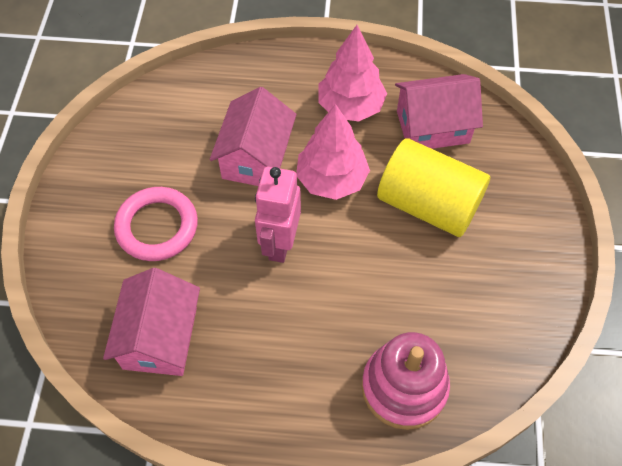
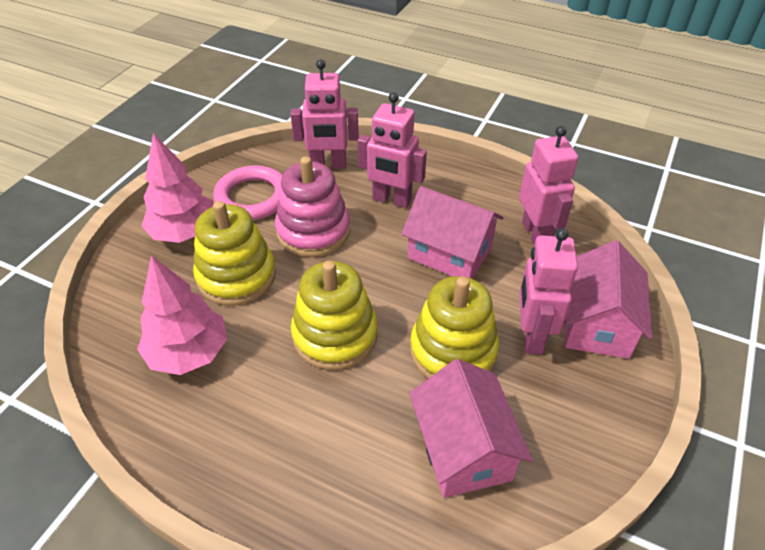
pink robot: 1 -> 4
yellow cylinder: 1 -> 0
yellow stacking toy: 0 -> 3

